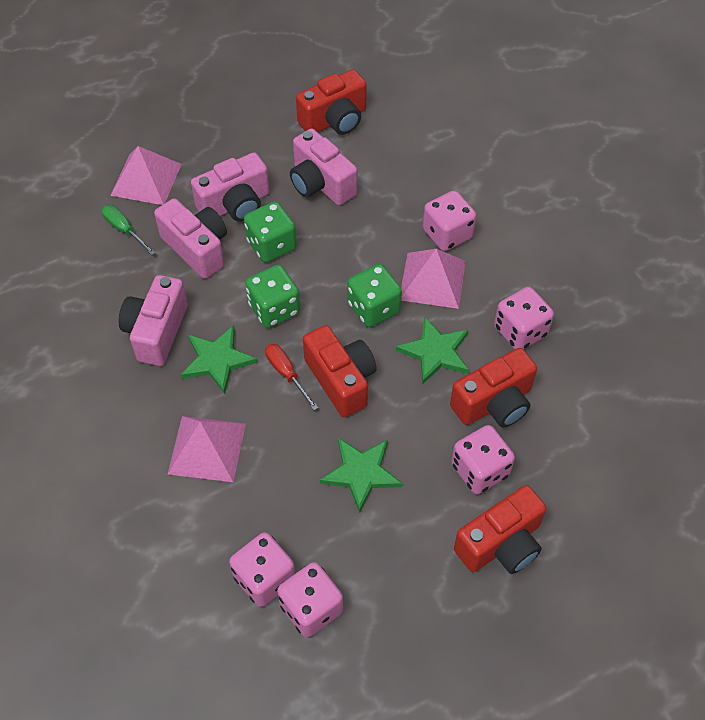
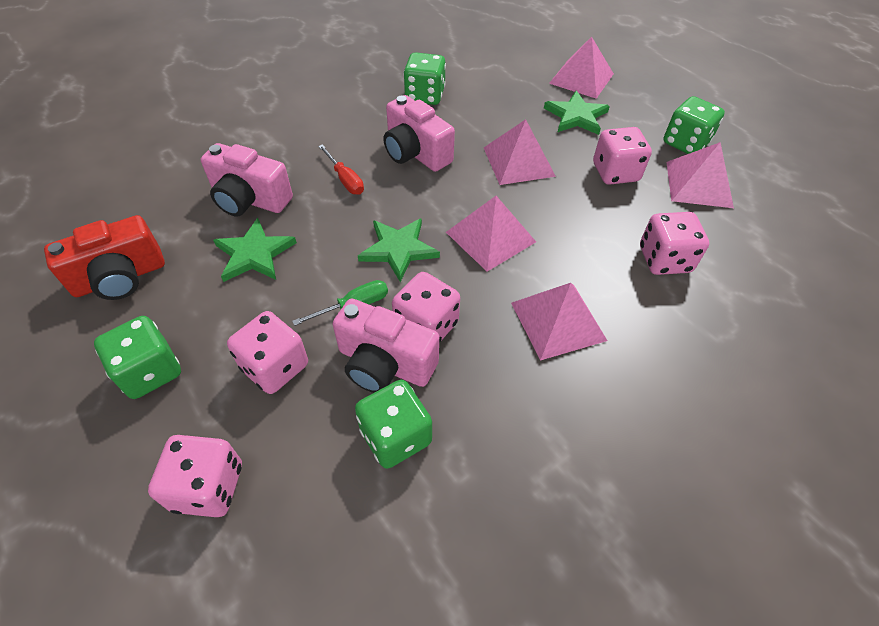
green dice: 3 -> 4
pink camera: 4 -> 3
pink pyramid: 3 -> 5
red camera: 4 -> 1

